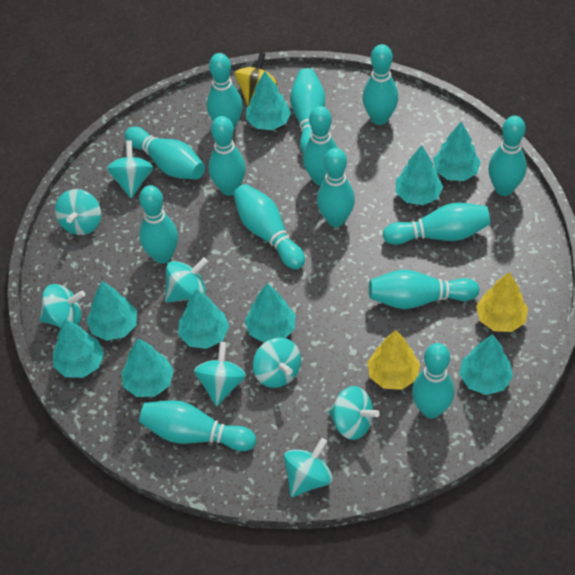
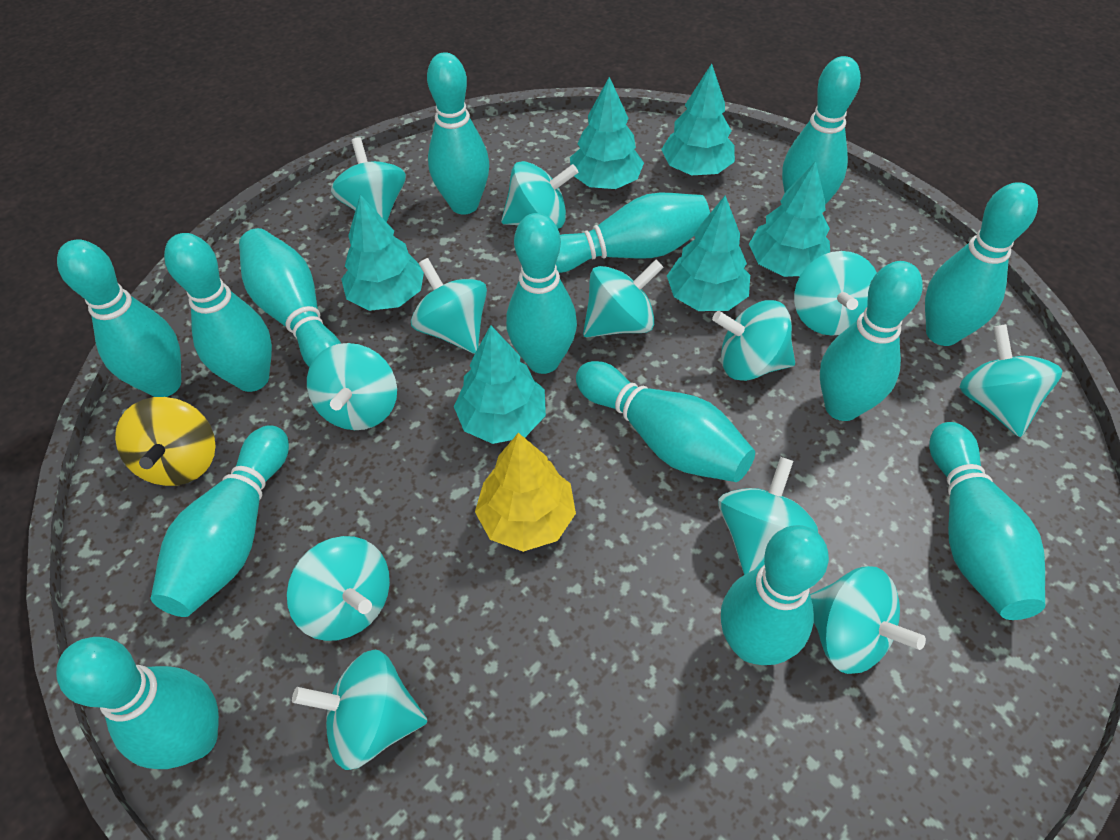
turquoise spinning top: 8 -> 12
turquoise tree: 9 -> 6
yellow tree: 2 -> 1

